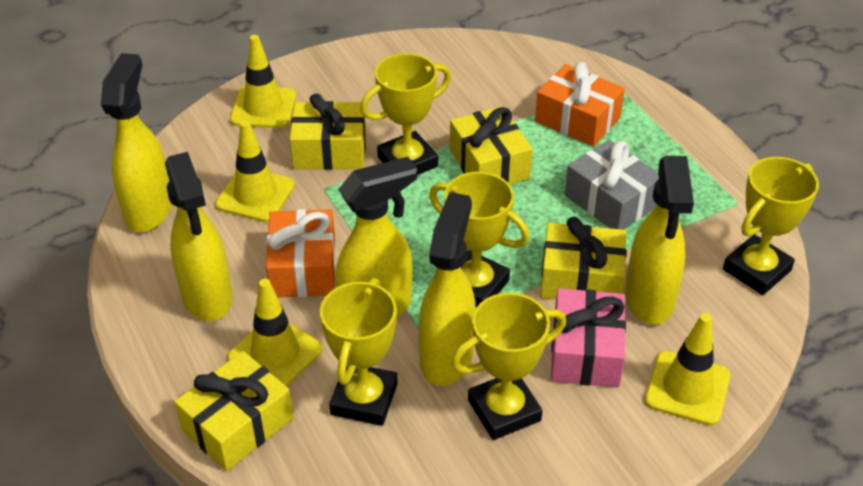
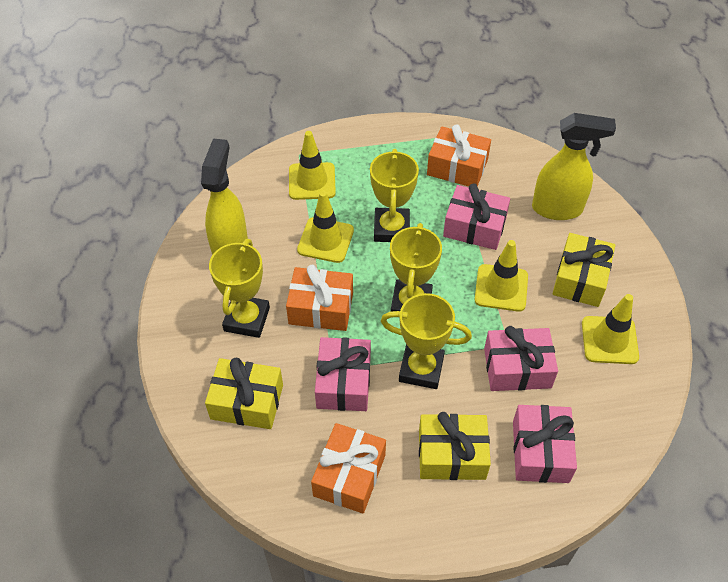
grey gift: 1 -> 0
orange gift: 2 -> 3
pink gift: 1 -> 4
yellow gift: 4 -> 3
yellow spray bottle: 5 -> 2
yellow trophy: 5 -> 4

